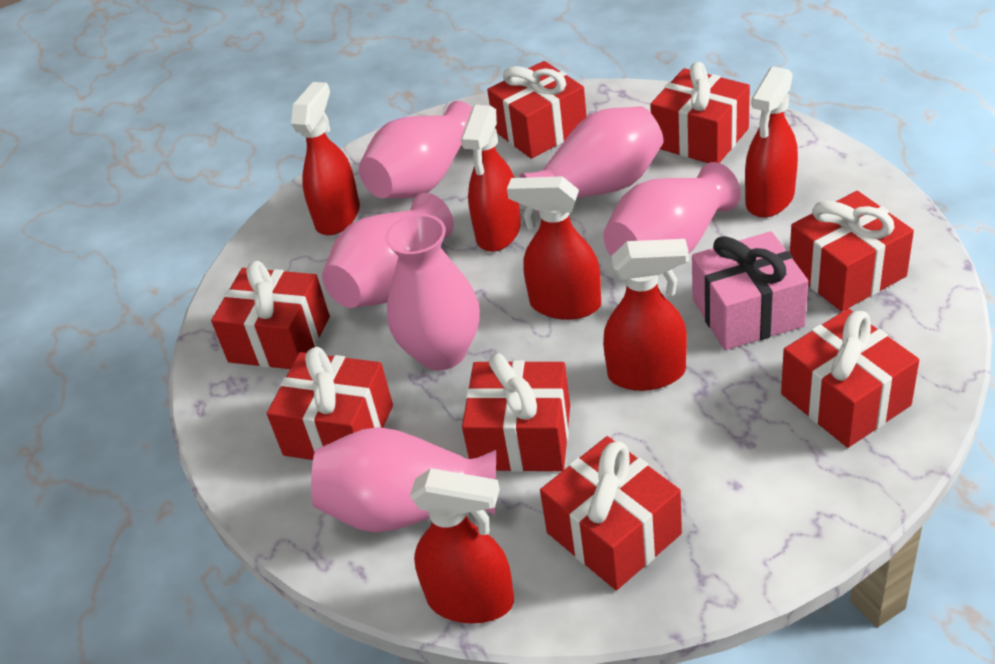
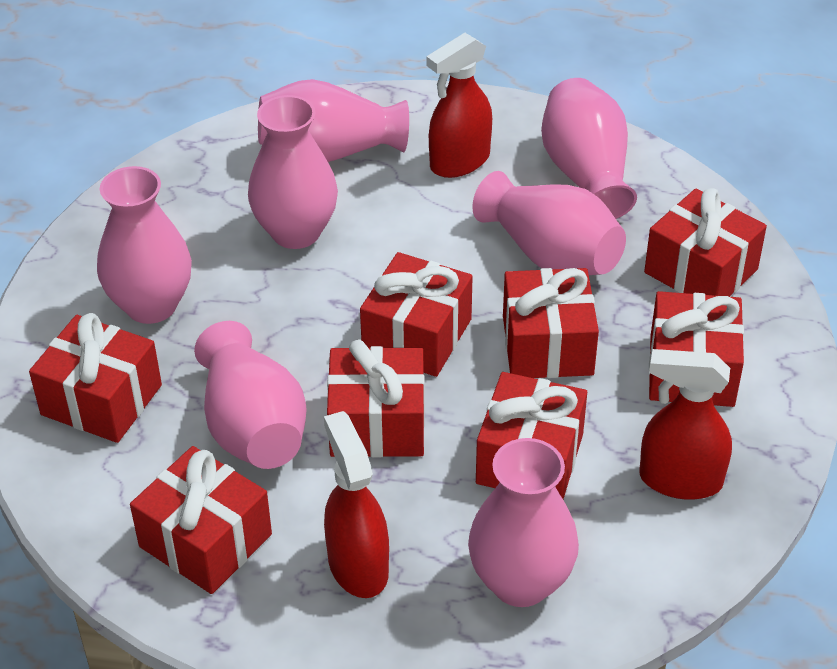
pink gift: 1 -> 0
pink vase: 6 -> 7
red spray bottle: 6 -> 3

